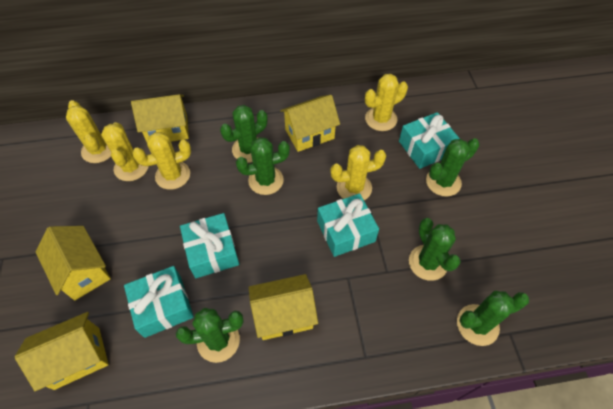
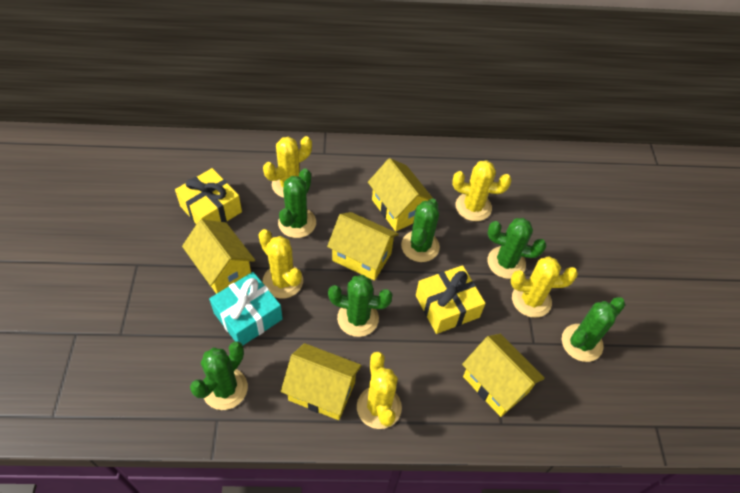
turquoise gift: 4 -> 1
yellow gift: 0 -> 2

